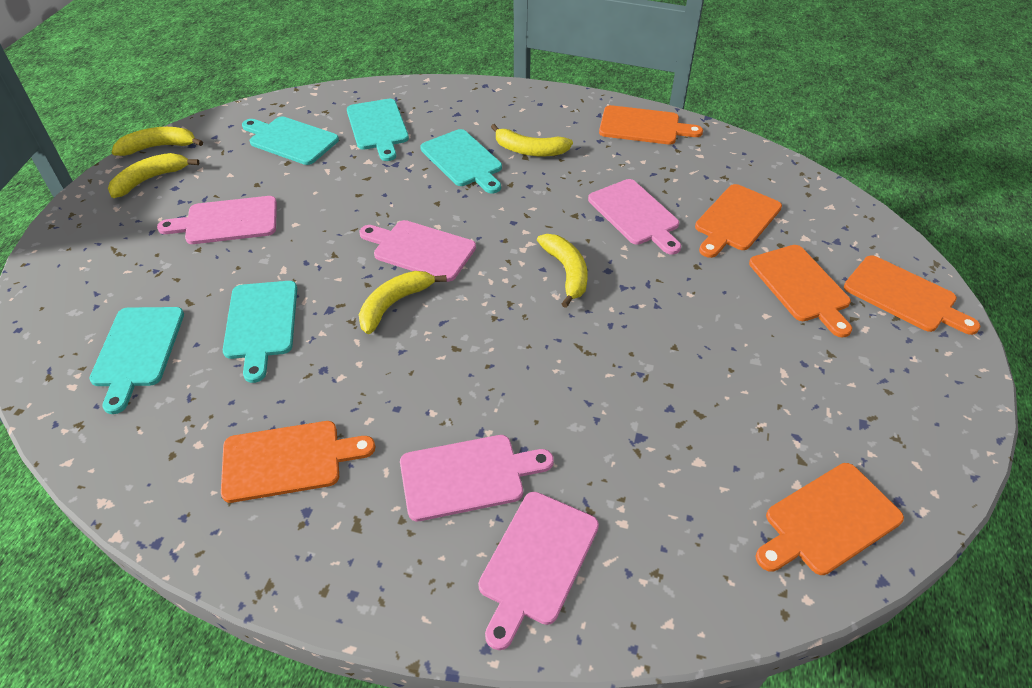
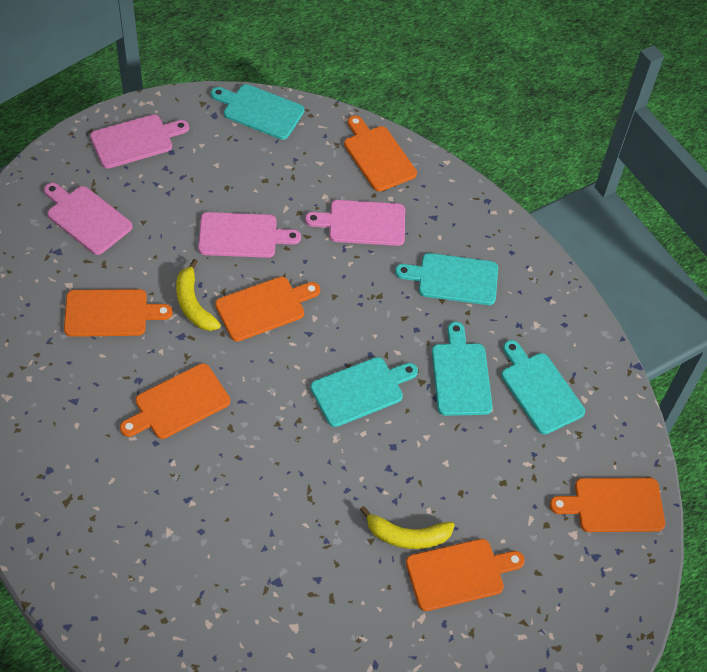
pink cutting board: 5 -> 4
yellow banana: 5 -> 2

